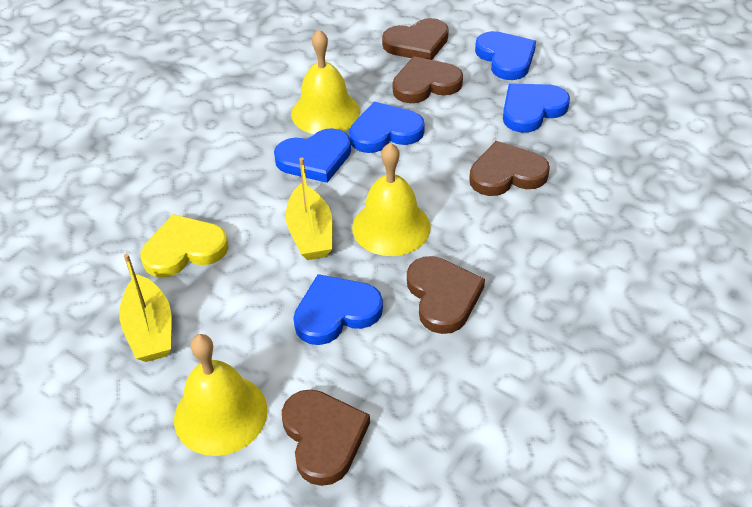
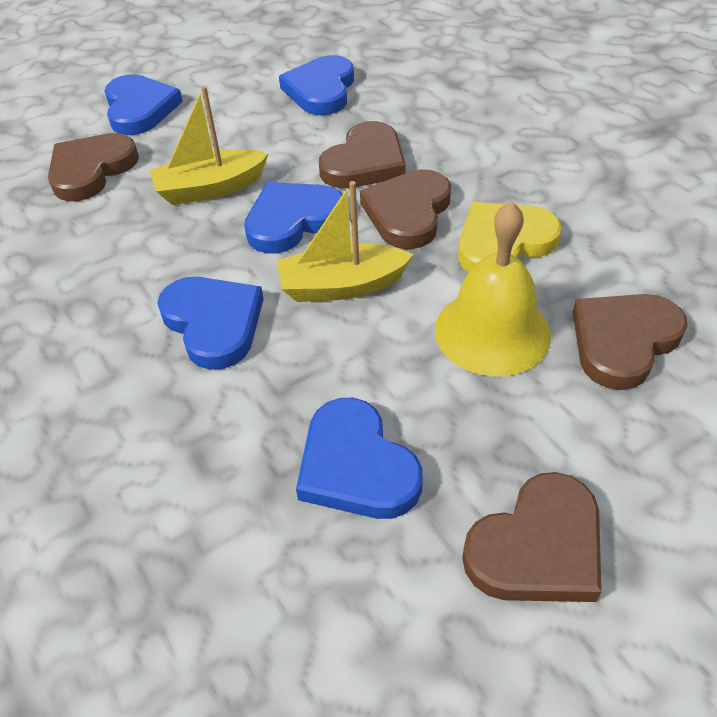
yellow bell: 3 -> 1

